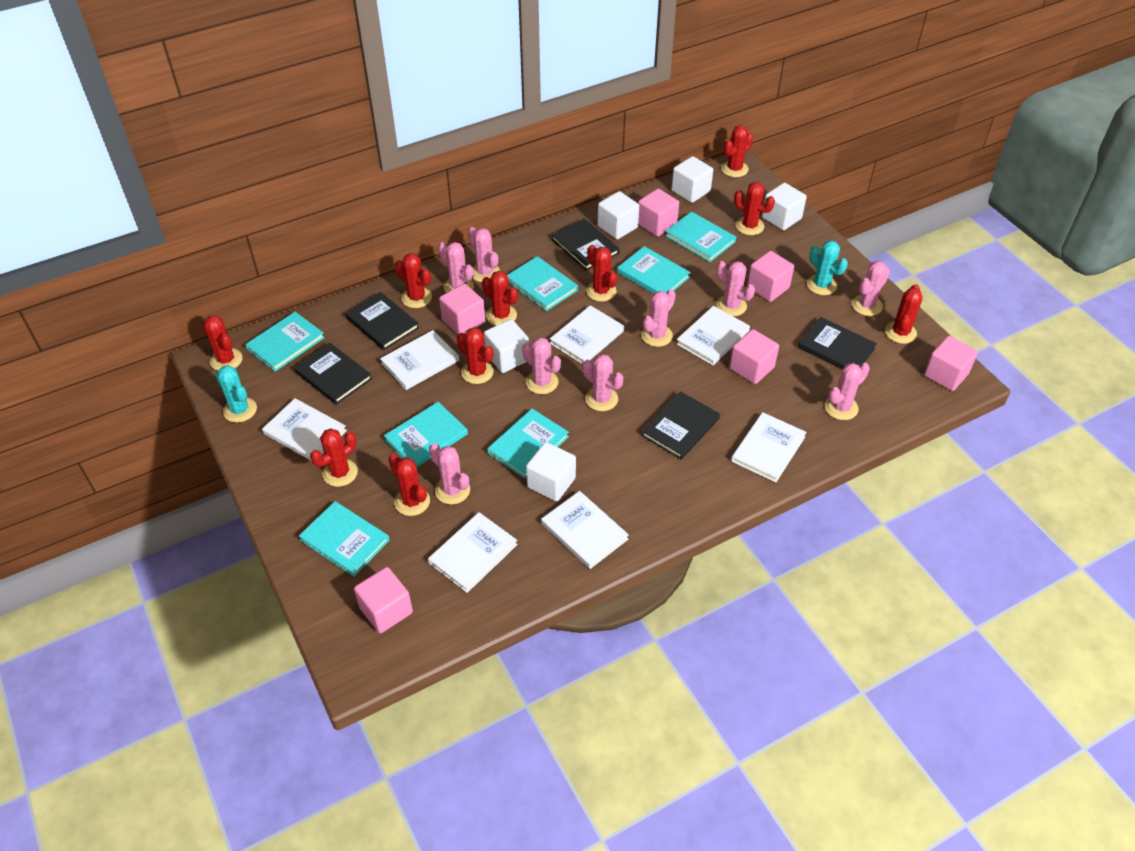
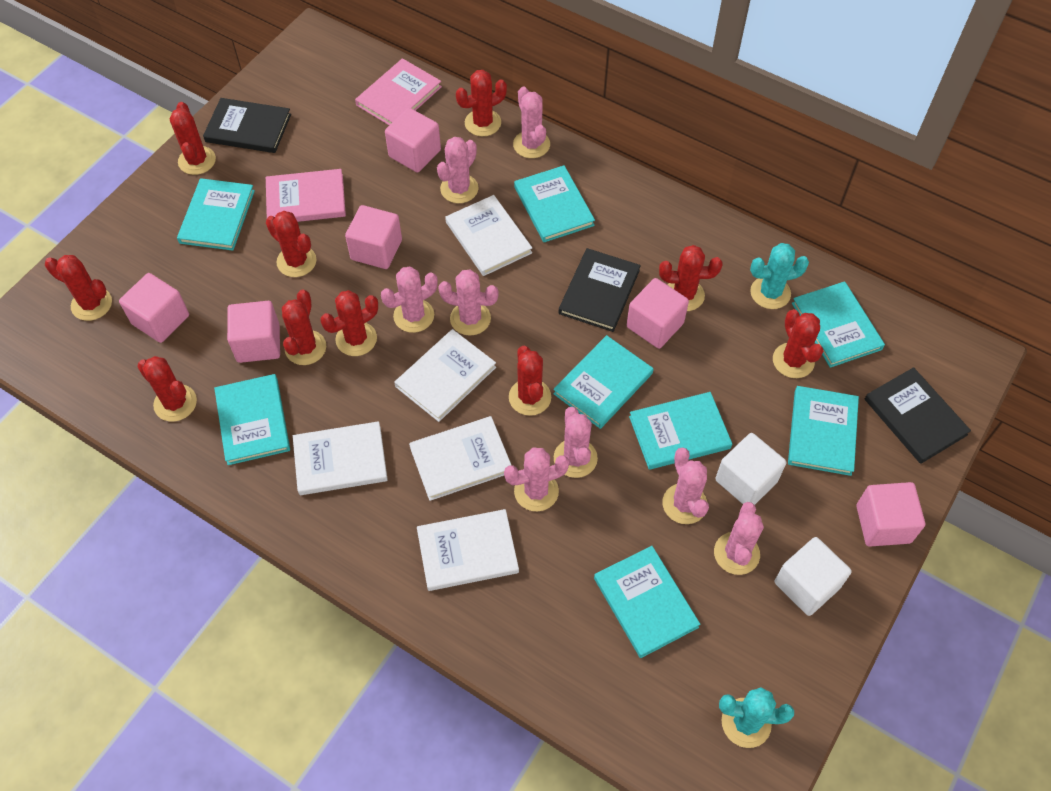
black book: 5 -> 3
pink book: 0 -> 2
pink cactus: 9 -> 8
turquoise book: 7 -> 8
white book: 7 -> 5
white cube: 5 -> 2

